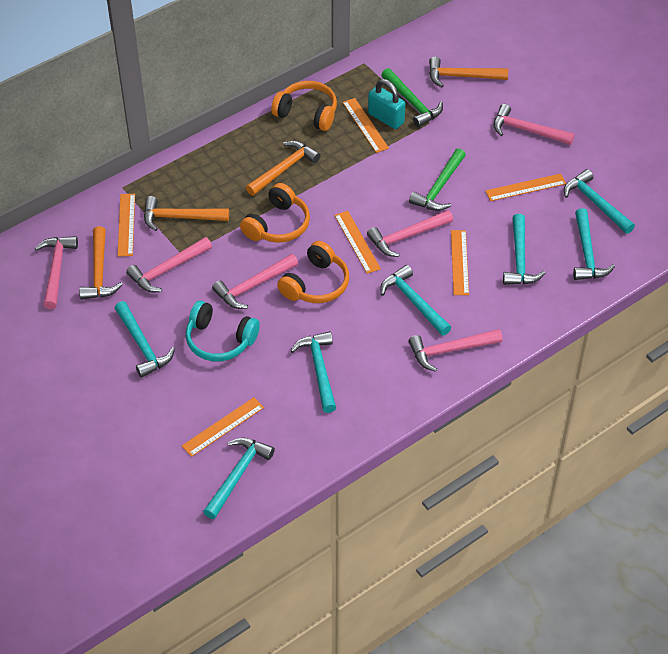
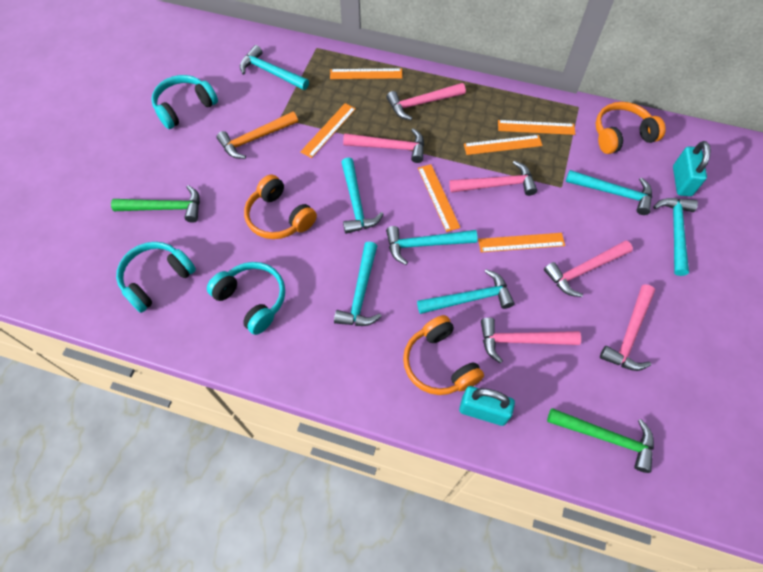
orange hammer: 4 -> 1
turquoise headphones: 1 -> 3
turquoise padlock: 1 -> 2

